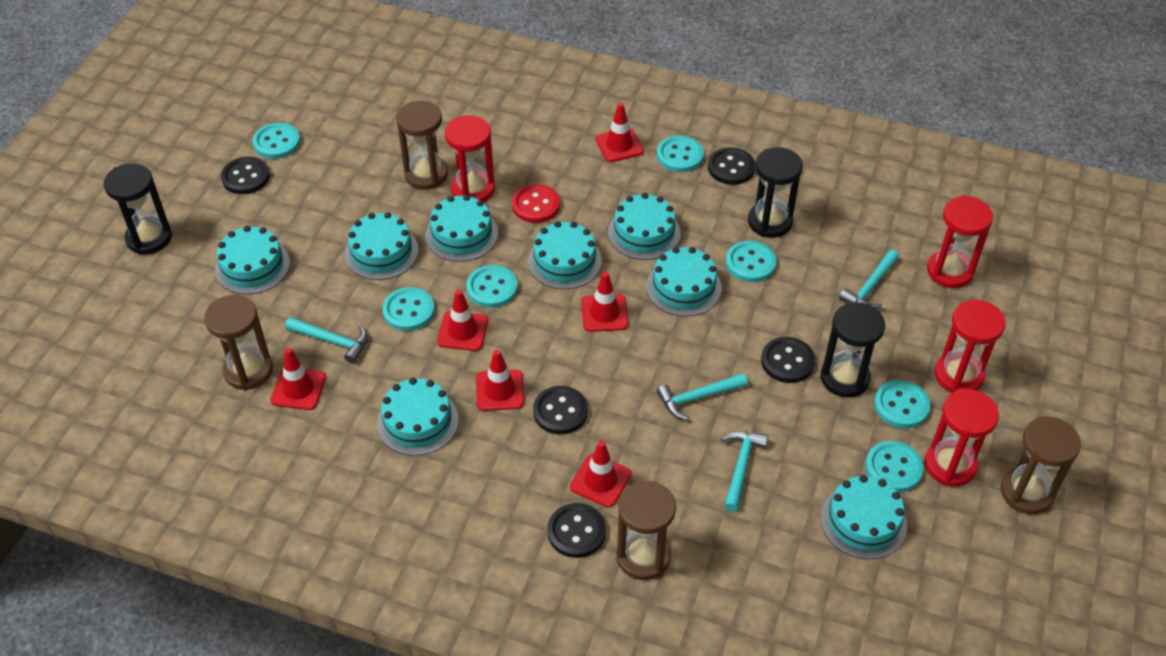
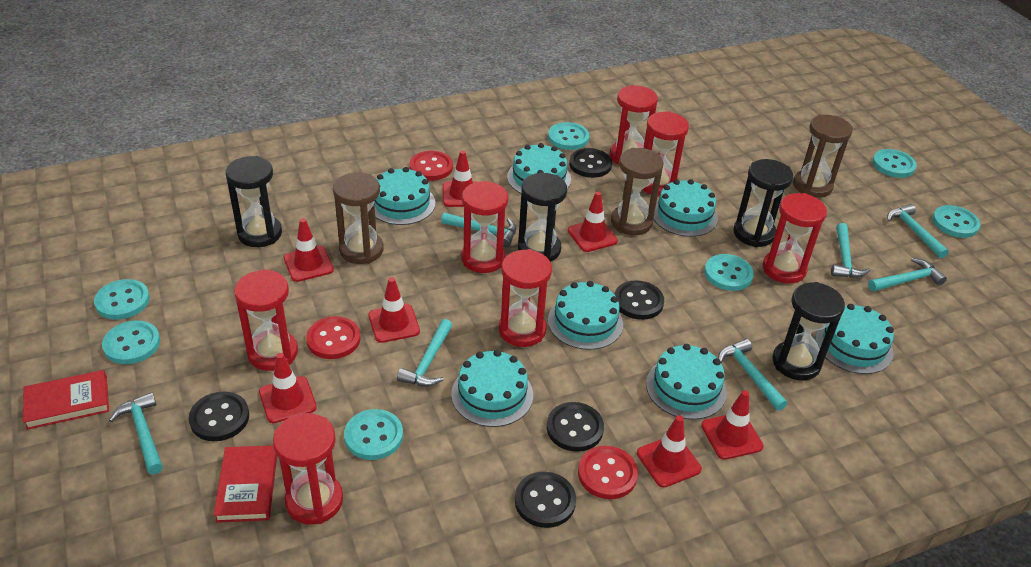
black hourglass: 3 -> 4
brown hourglass: 4 -> 3
red book: 0 -> 2
red button: 1 -> 3
red hourglass: 4 -> 7
red traffic cone: 6 -> 7
turquoise cake: 8 -> 7
turquoise hammer: 4 -> 7

